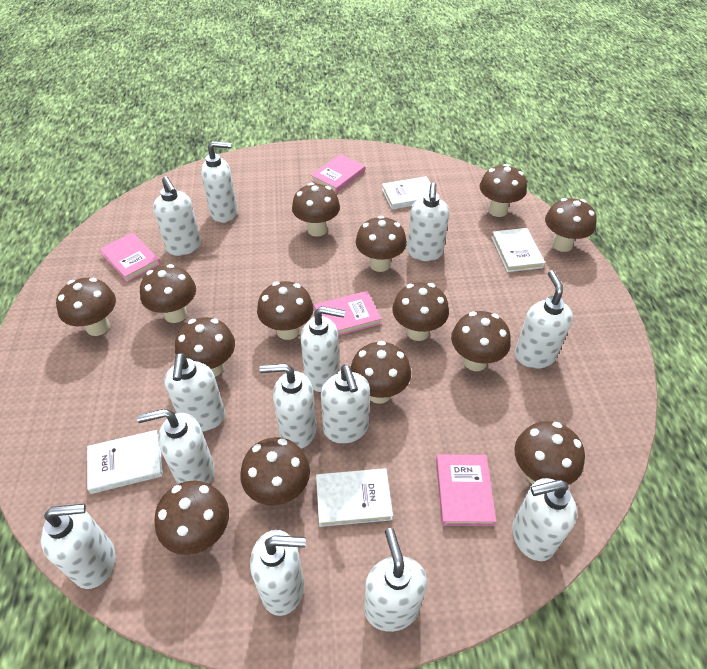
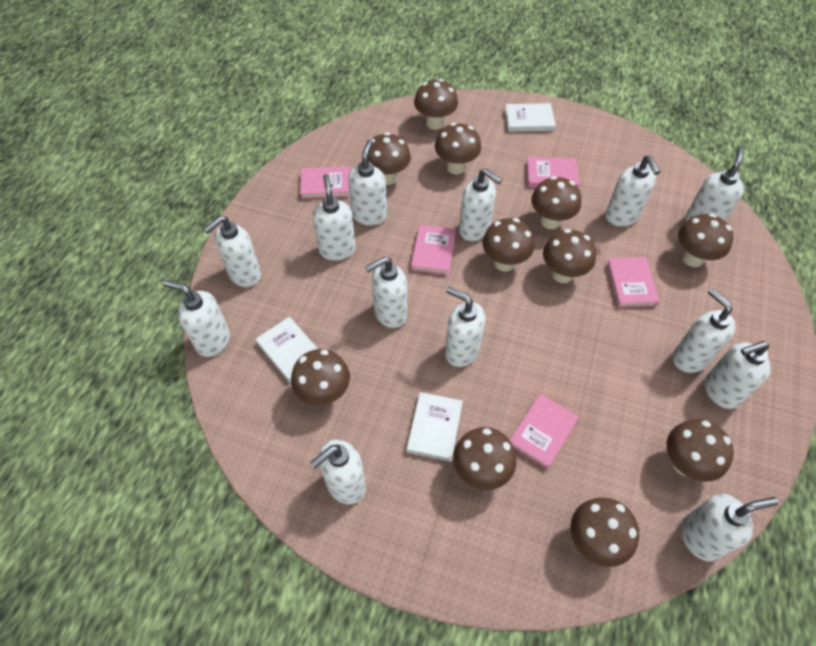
brown mushroom: 14 -> 11
pink book: 4 -> 5
white book: 4 -> 3

